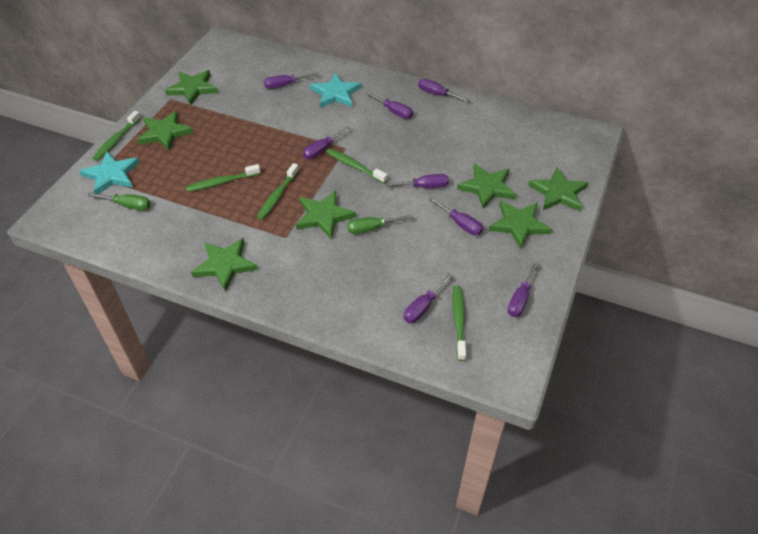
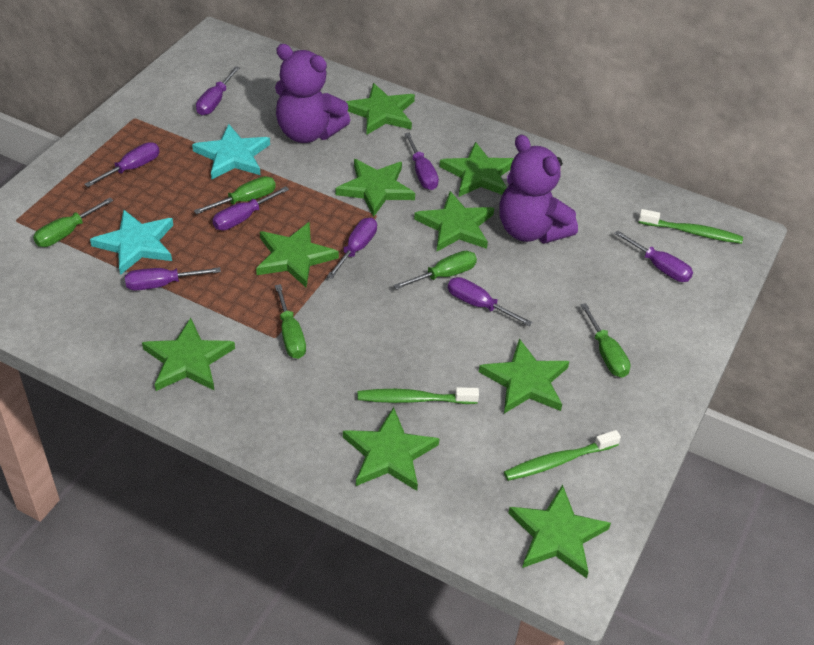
green screwdriver: 2 -> 5
green star: 7 -> 9
green toothbrush: 5 -> 3
purple teddy bear: 0 -> 2

